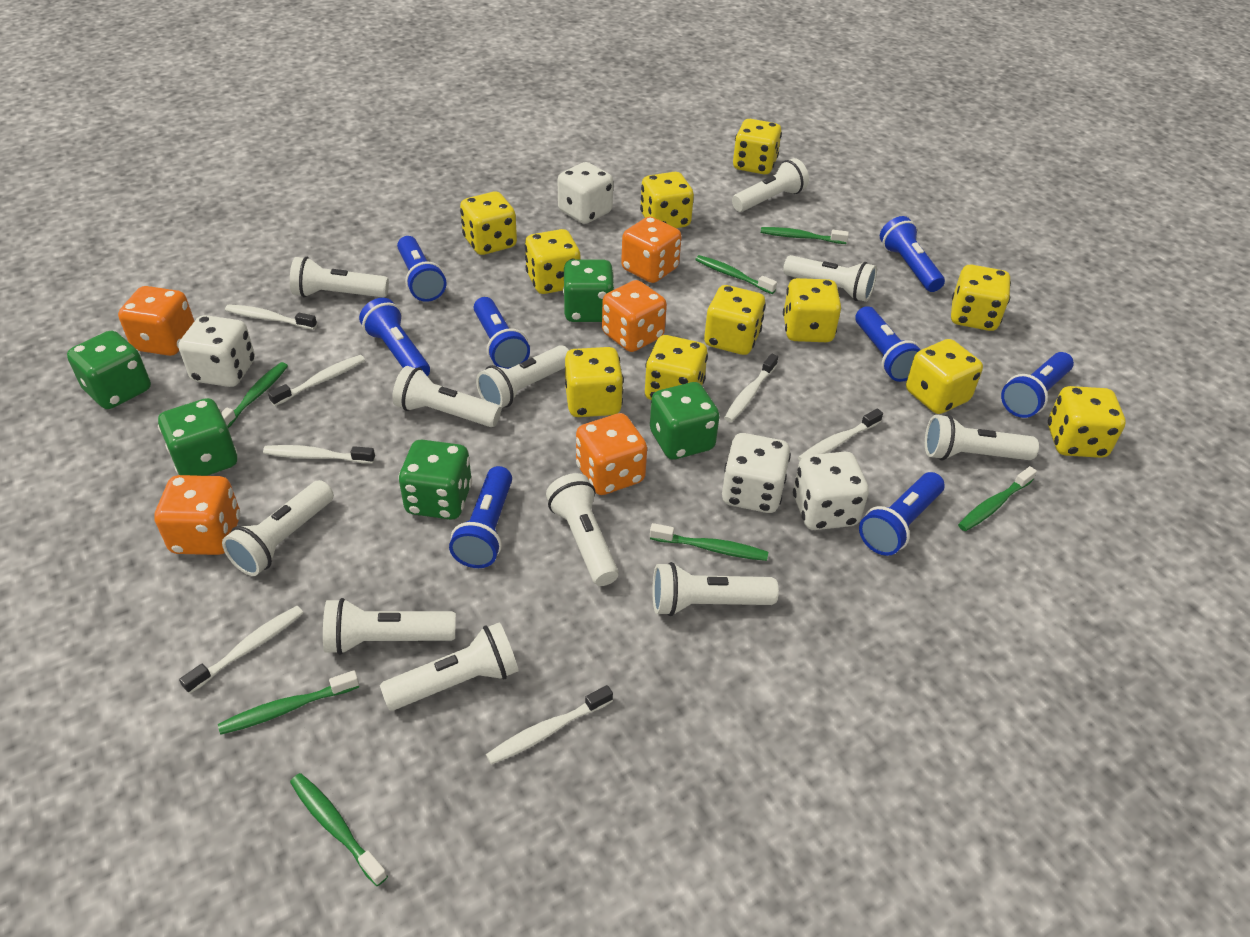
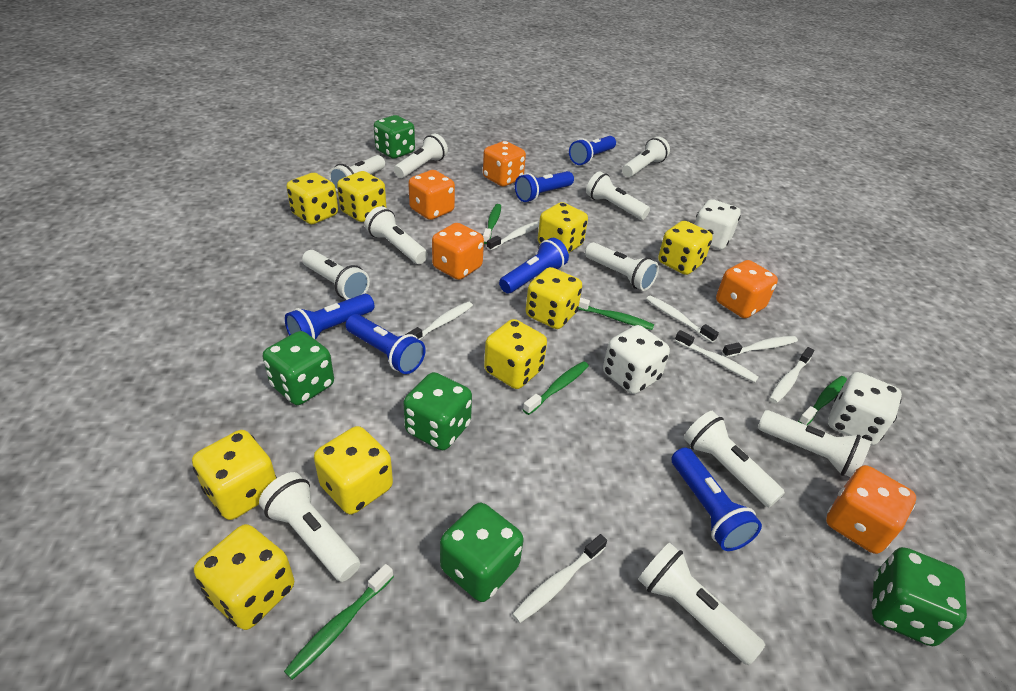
blue flashlight: 8 -> 6
green toothbrush: 7 -> 5
white dice: 4 -> 3
yellow dice: 11 -> 9

